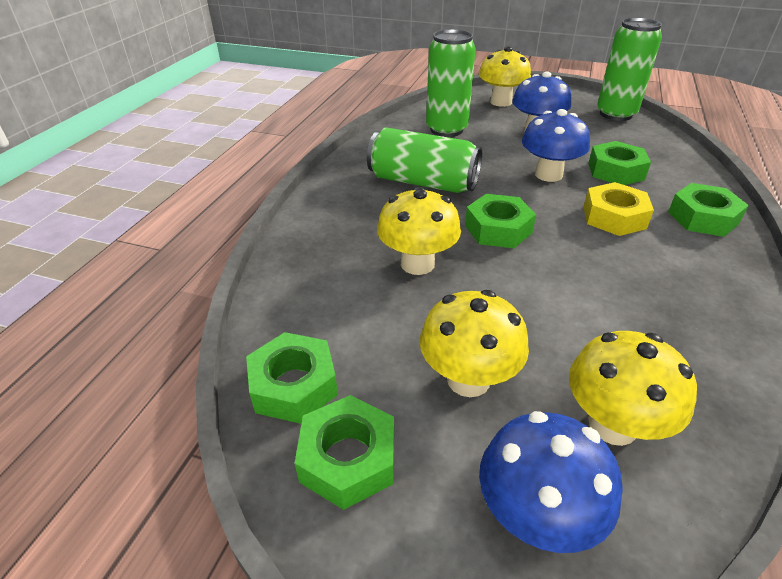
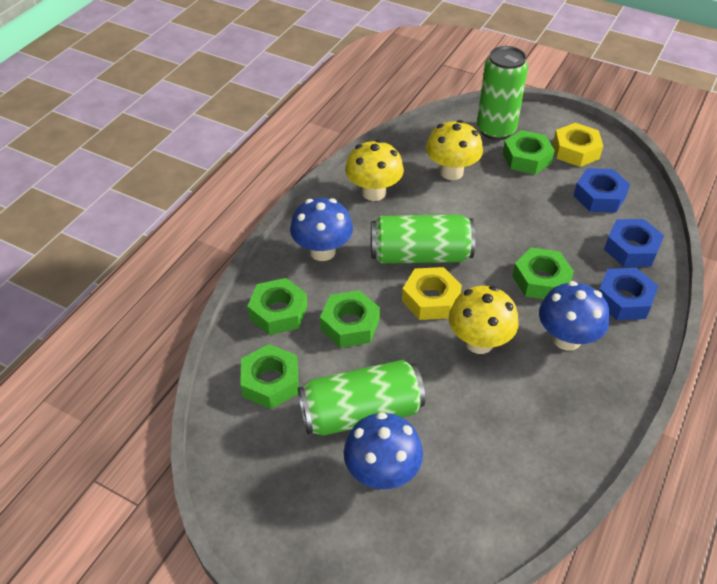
blue nut: 0 -> 3
yellow mushroom: 4 -> 3
yellow nut: 1 -> 2

